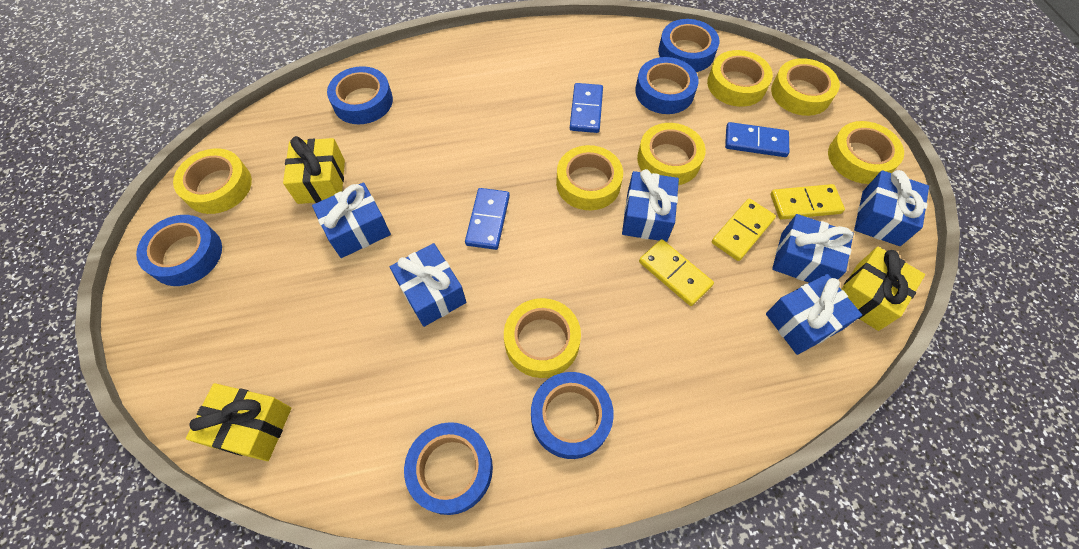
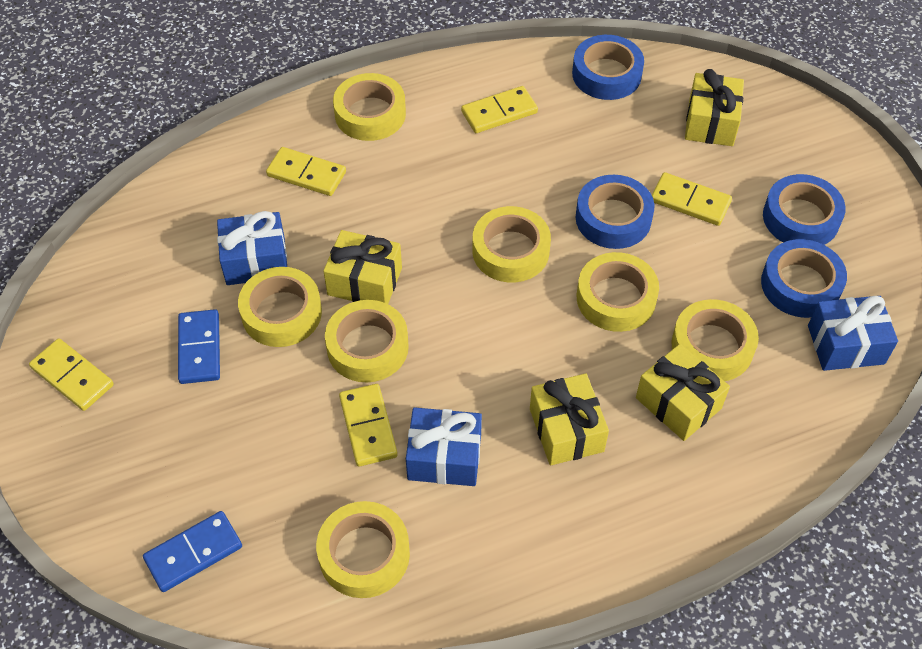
blue domino: 3 -> 2
blue gift: 6 -> 3
blue tape: 6 -> 4
yellow domino: 3 -> 5
yellow gift: 3 -> 4

